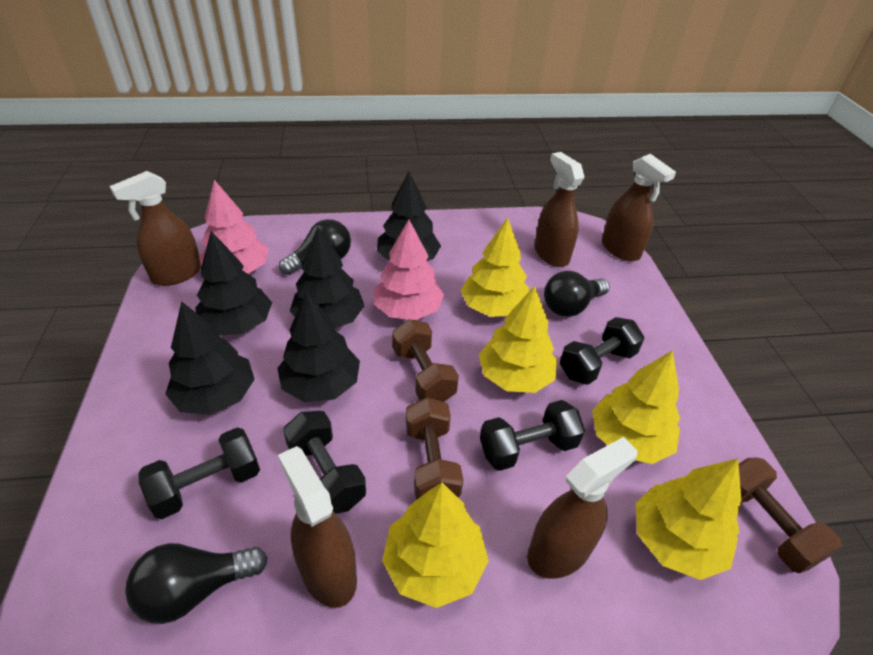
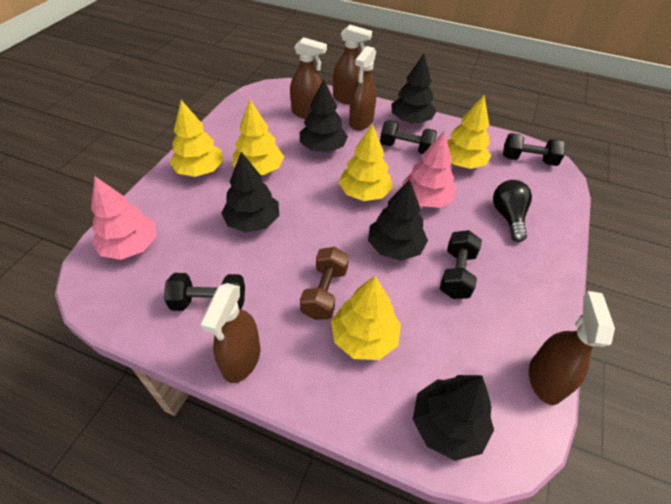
black light bulb: 3 -> 1
brown dumbbell: 3 -> 1

